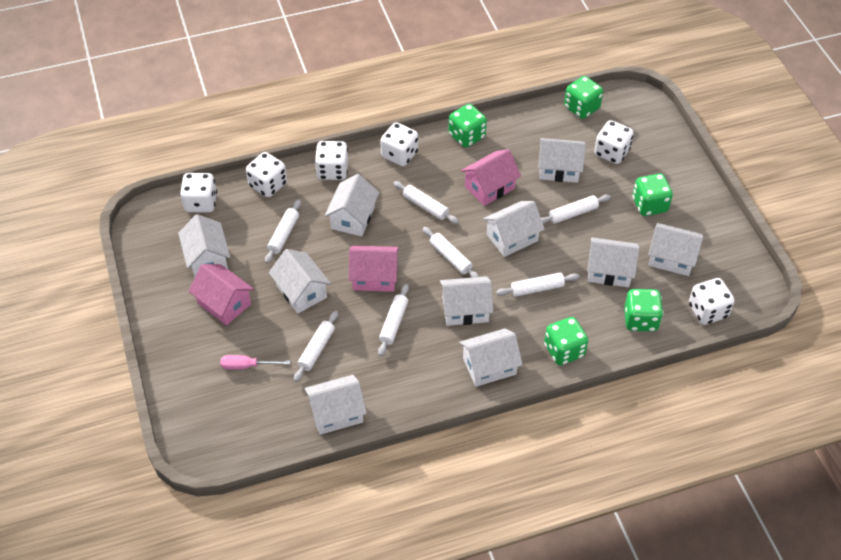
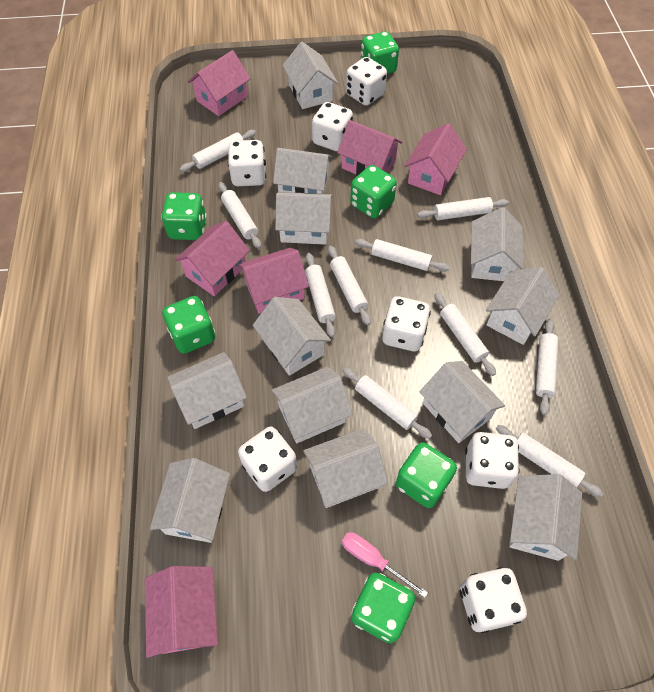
green dice: 5 -> 6
pink house: 3 -> 6
white dice: 6 -> 7
white house: 10 -> 12
white rolling pin: 7 -> 10

